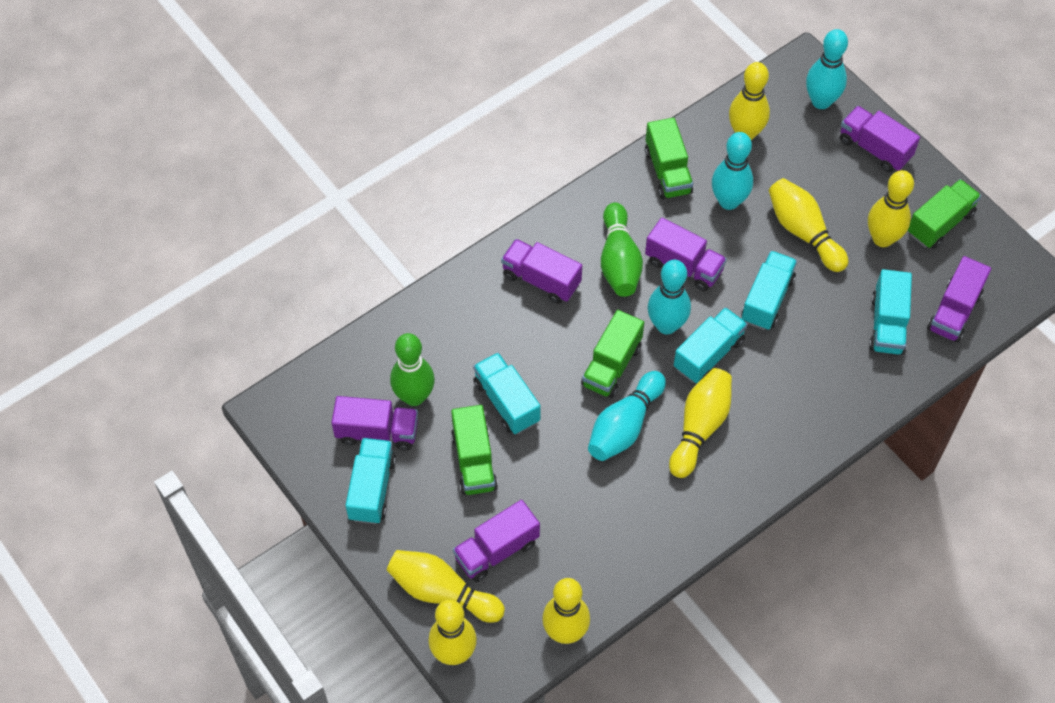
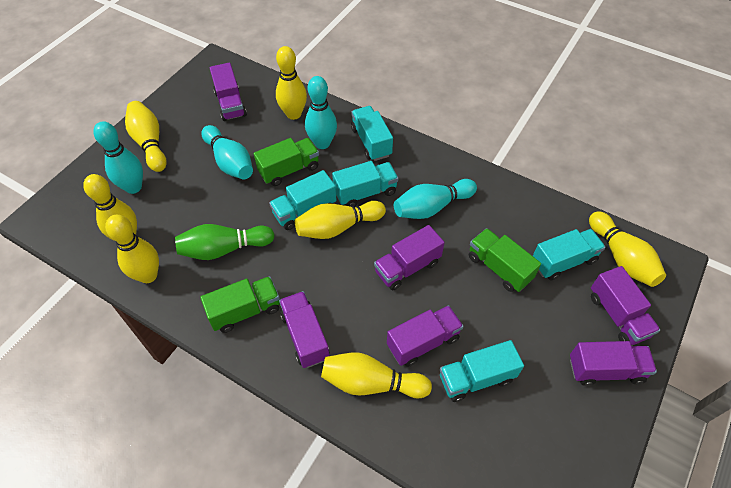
green bowling pin: 2 -> 1
green truck: 4 -> 3

